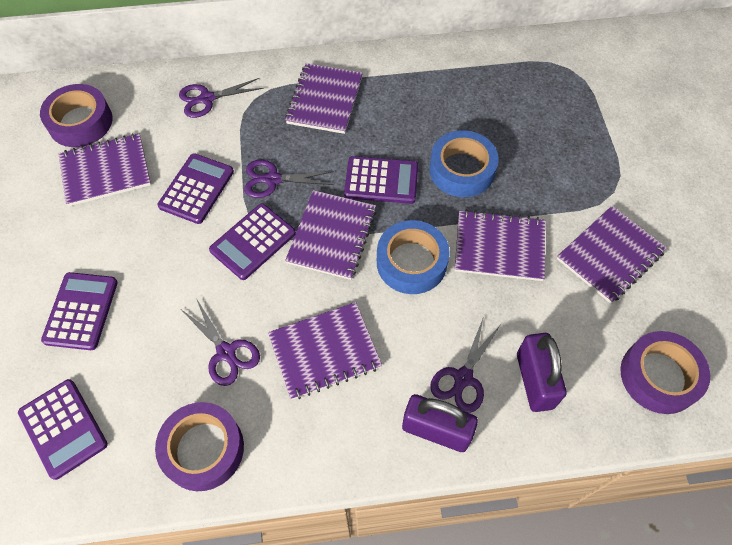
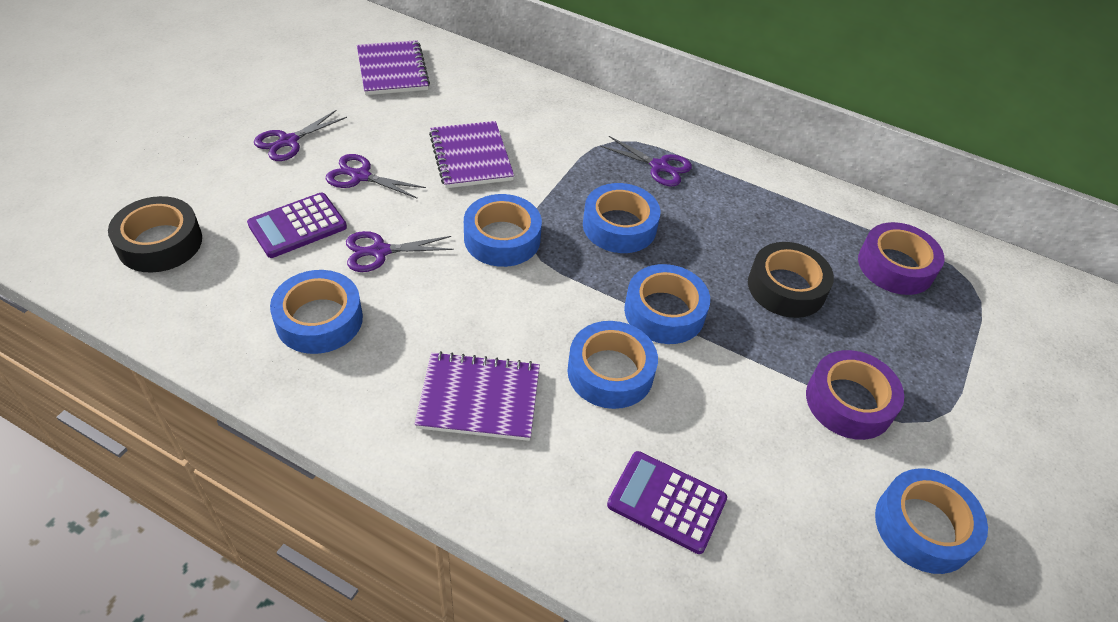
black tape: 0 -> 2
blue tape: 2 -> 6
purple calculator: 5 -> 2
purple notebook: 6 -> 3
purple padlock: 2 -> 0
purple tape: 3 -> 2

